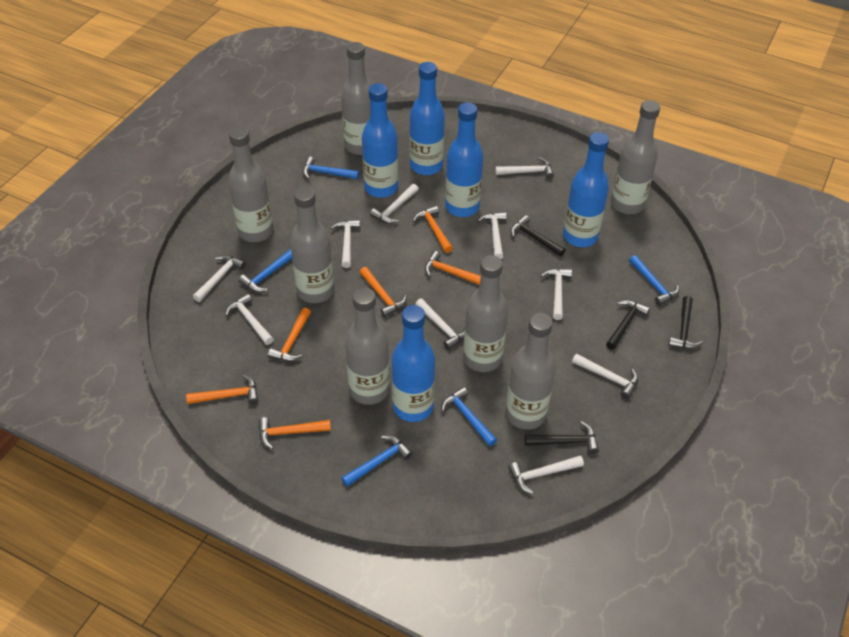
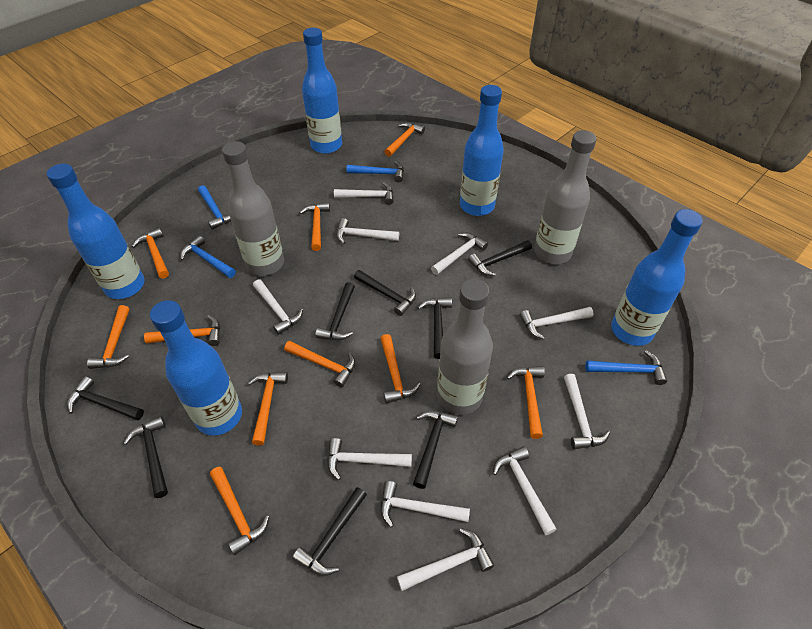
black hammer: 4 -> 8
blue hammer: 5 -> 4
grey bottle: 7 -> 3
orange hammer: 6 -> 10

